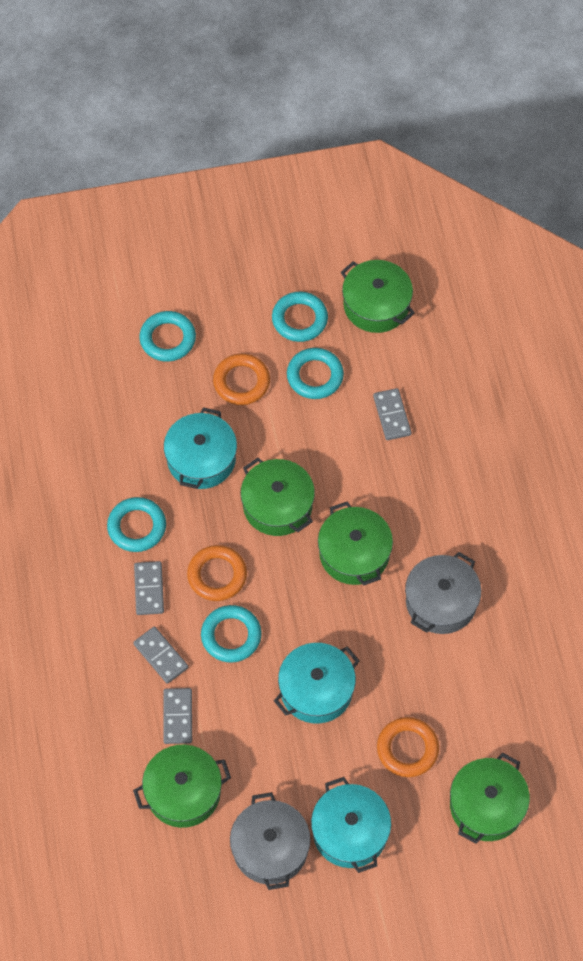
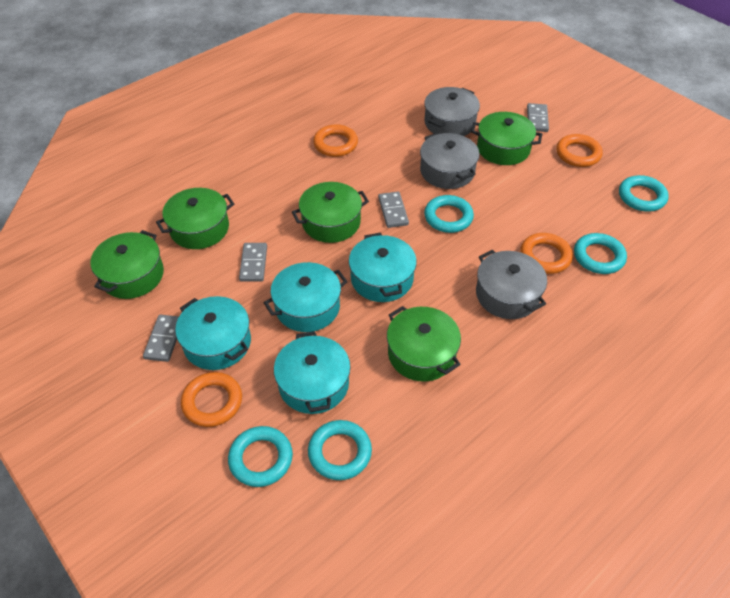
grey pot: 2 -> 3
orange ring: 3 -> 4
turquoise pot: 3 -> 4

